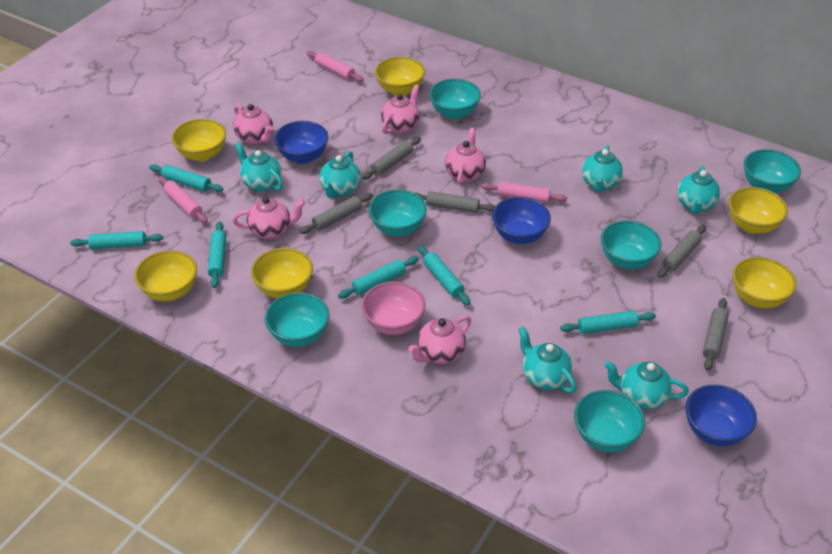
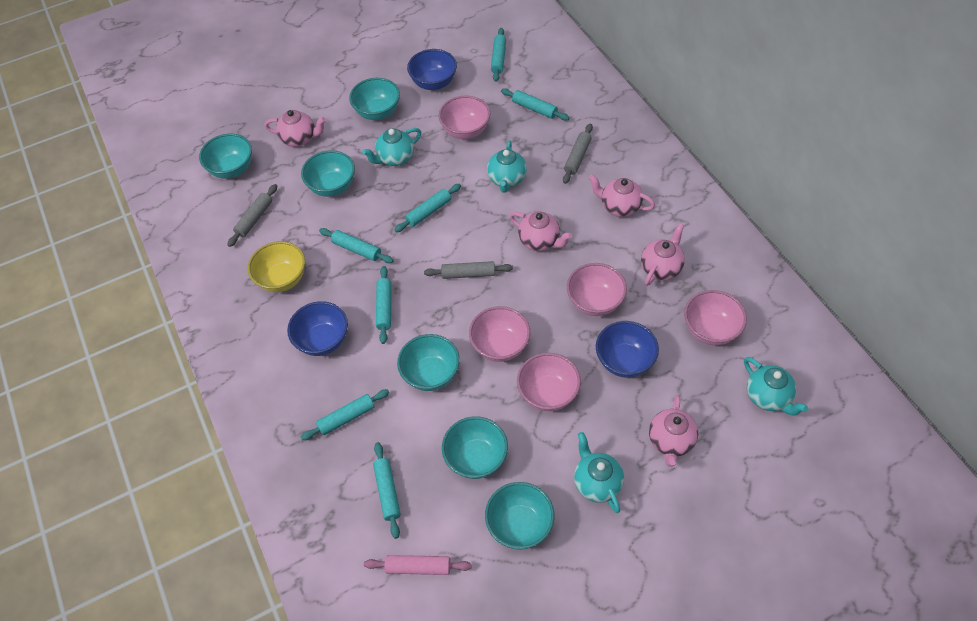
grey rolling pin: 5 -> 3
pink bowl: 1 -> 5
pink rolling pin: 3 -> 1
turquoise rolling pin: 6 -> 7
turquoise teapot: 6 -> 4
yellow bowl: 6 -> 1

